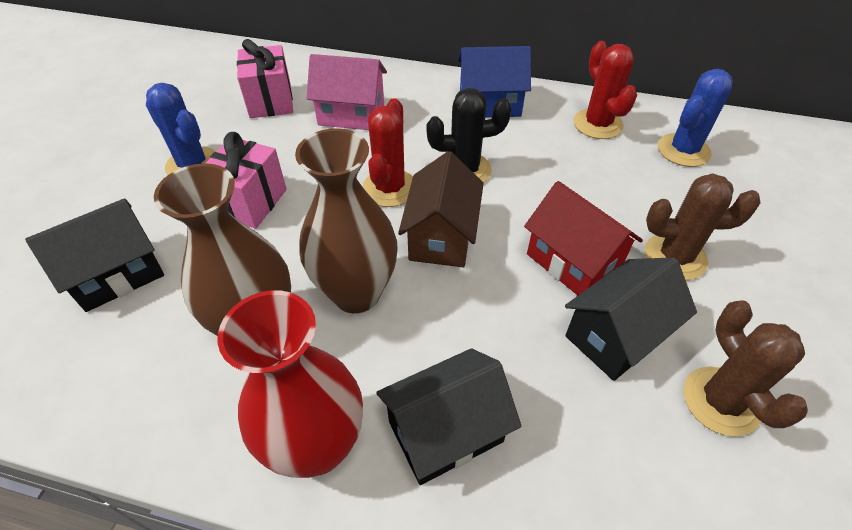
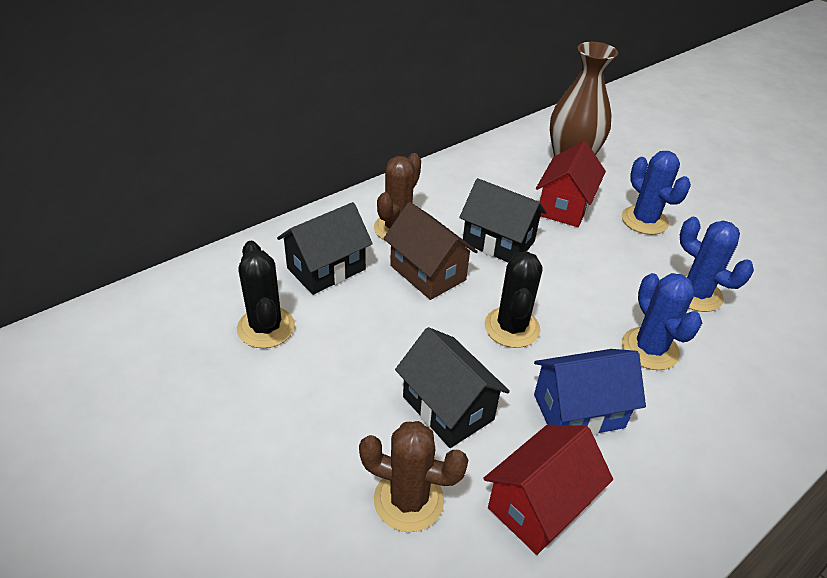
black cactus: 1 -> 2
blue cactus: 2 -> 3
brown vase: 2 -> 1
pink gift: 2 -> 0
pink house: 1 -> 0
red cactus: 2 -> 0
red house: 1 -> 2
red vase: 1 -> 0

